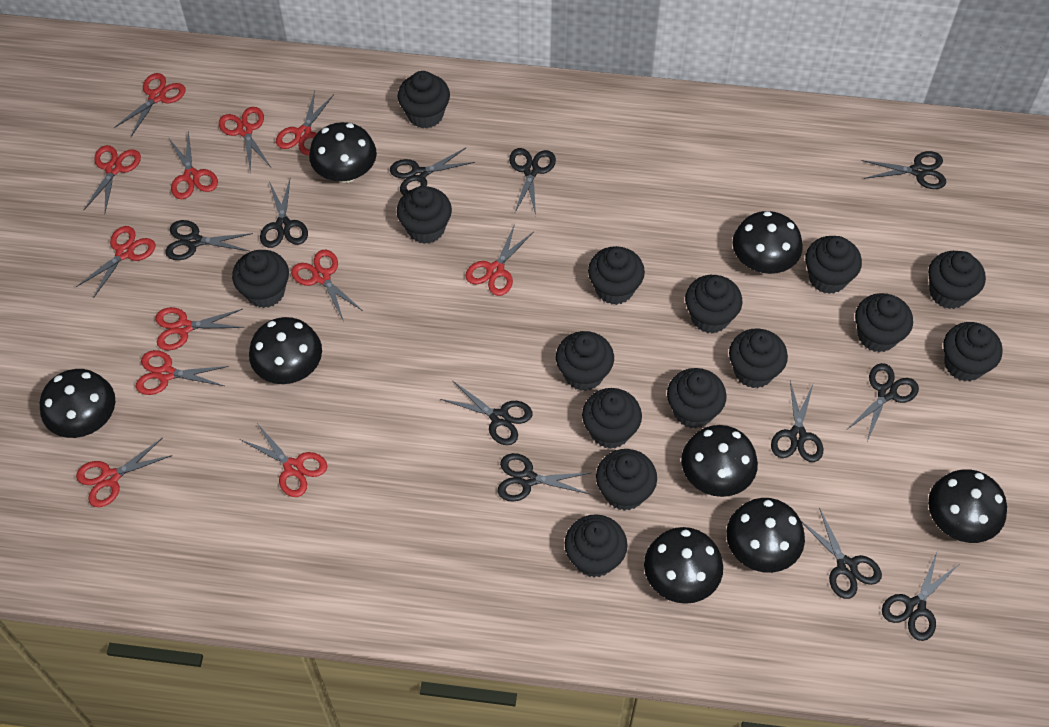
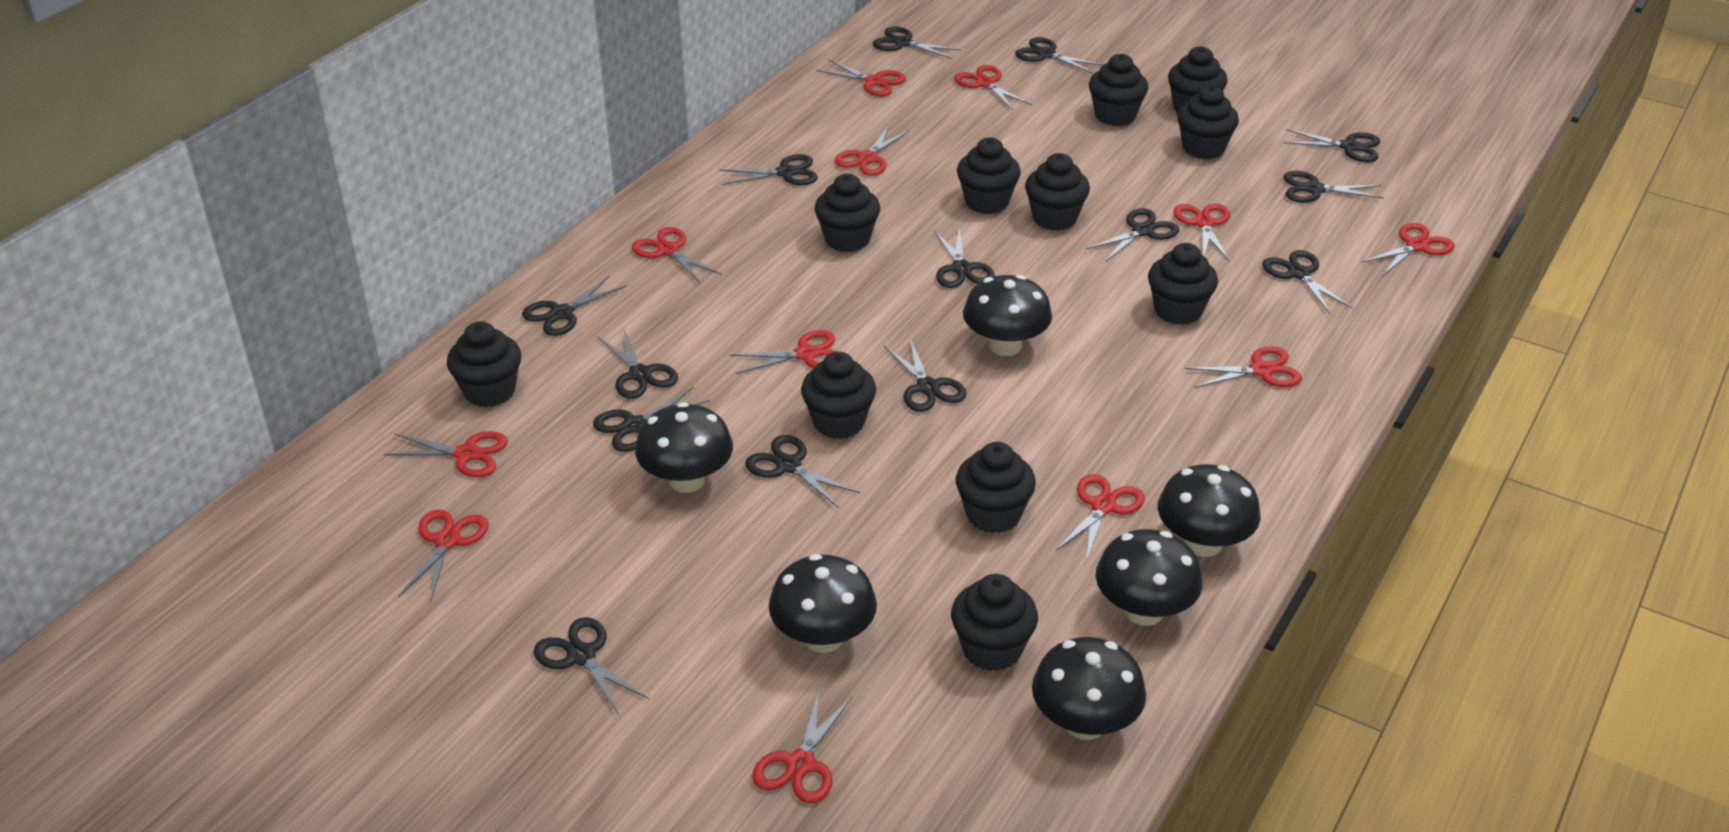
black cupcake: 15 -> 11
black mushroom: 8 -> 6
black scissors: 11 -> 14

